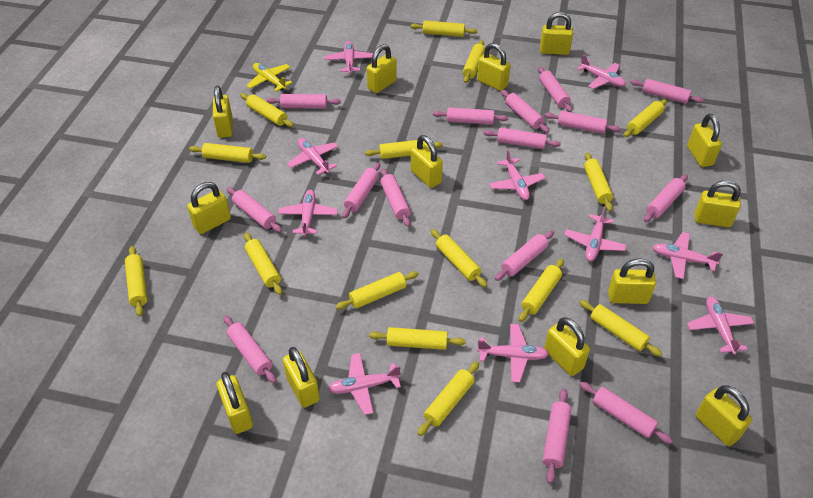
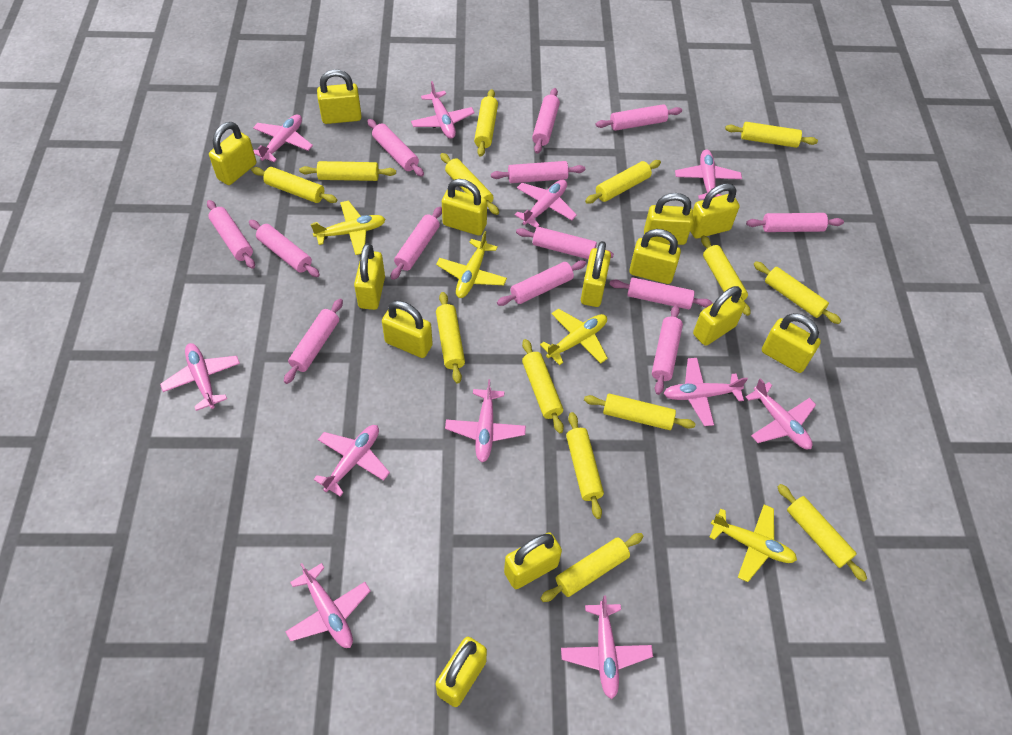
pink plane: 10 -> 11
pink rolling pin: 15 -> 13
yellow plane: 1 -> 4
yellow rolling pin: 15 -> 14

